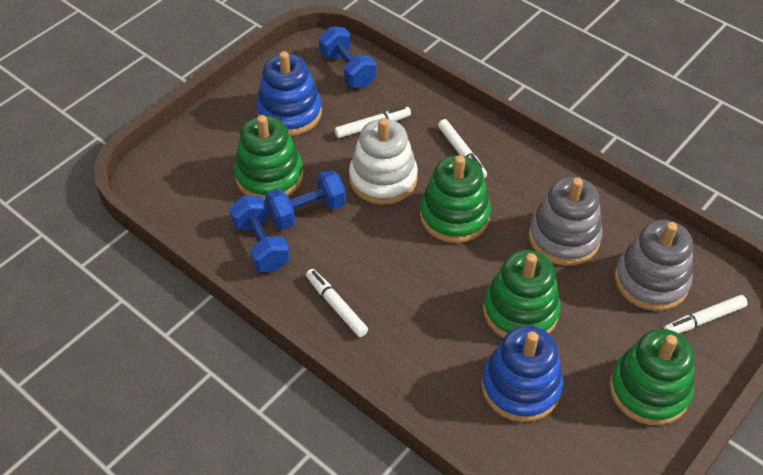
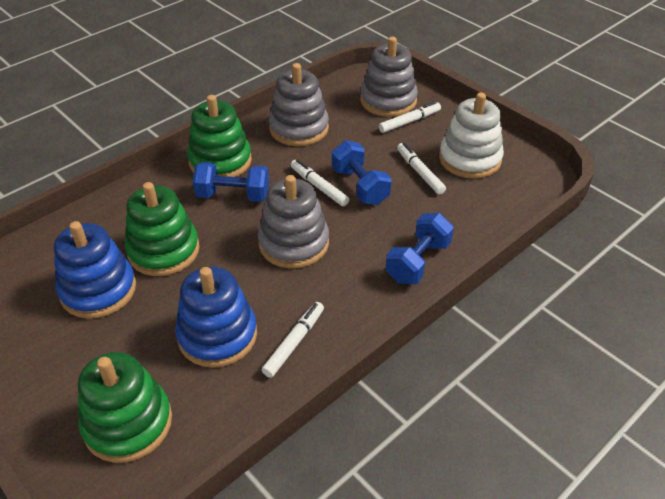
green stacking toy: 4 -> 3
grey stacking toy: 2 -> 3

